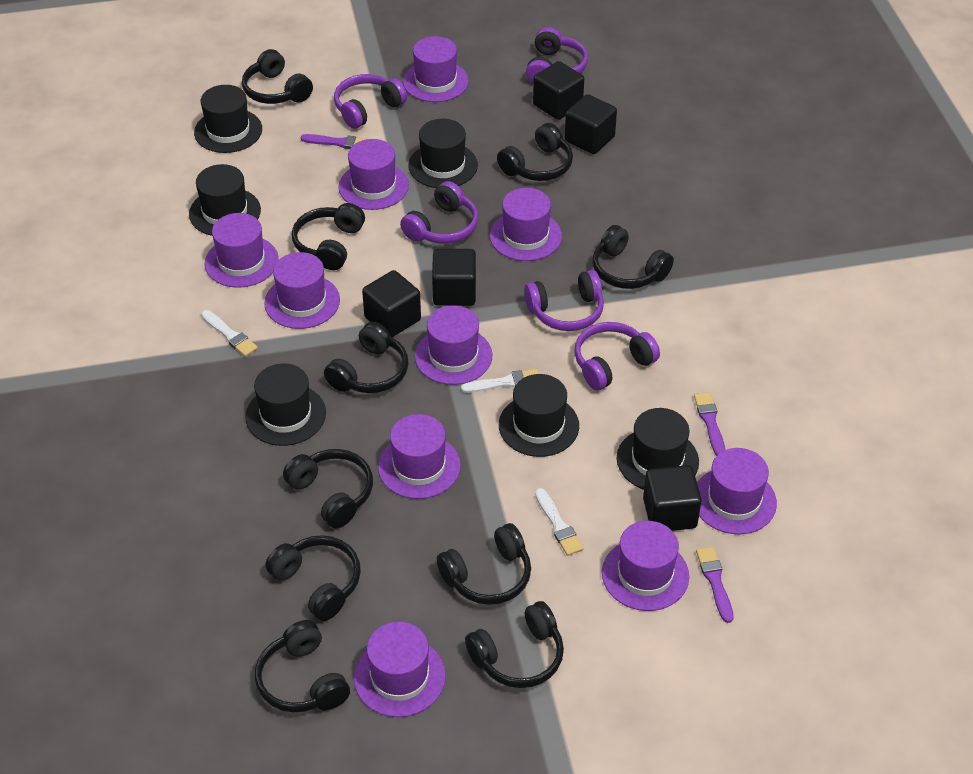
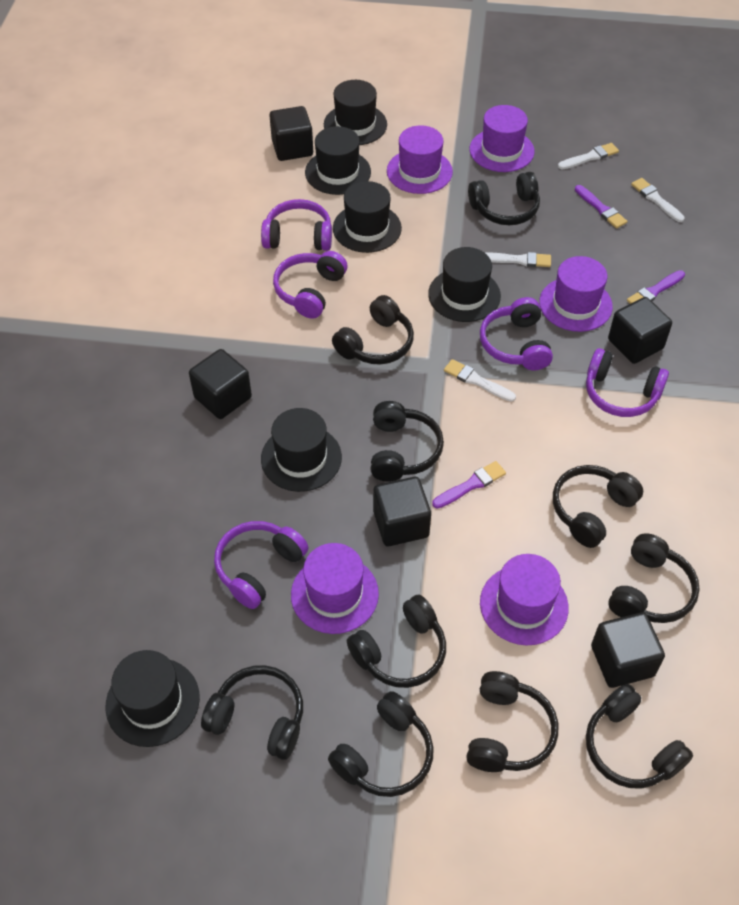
purple hat: 10 -> 5
white brush: 3 -> 4

